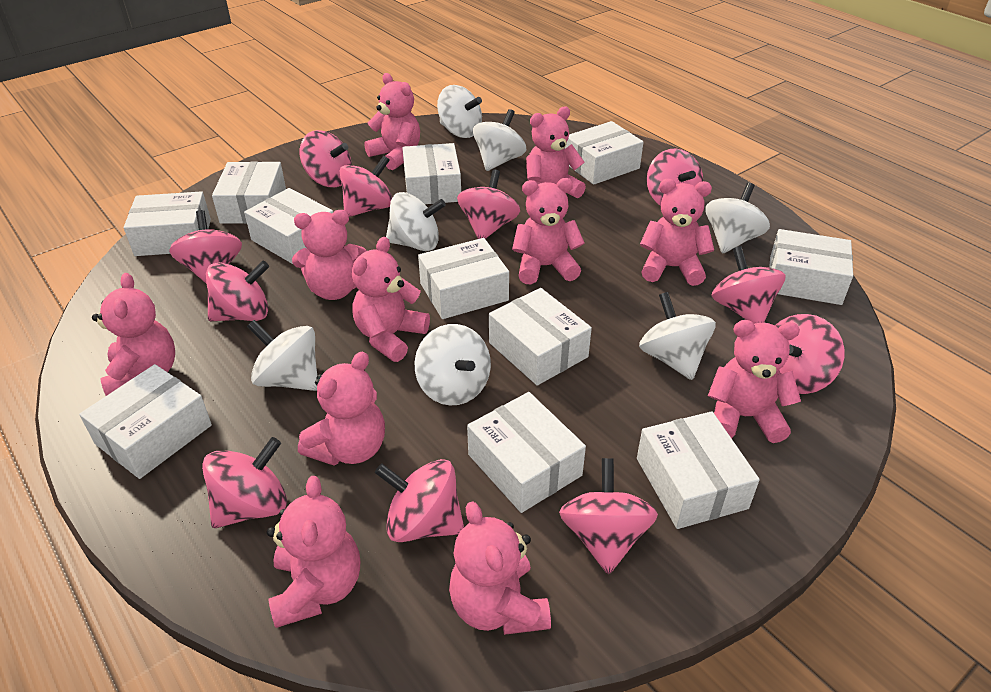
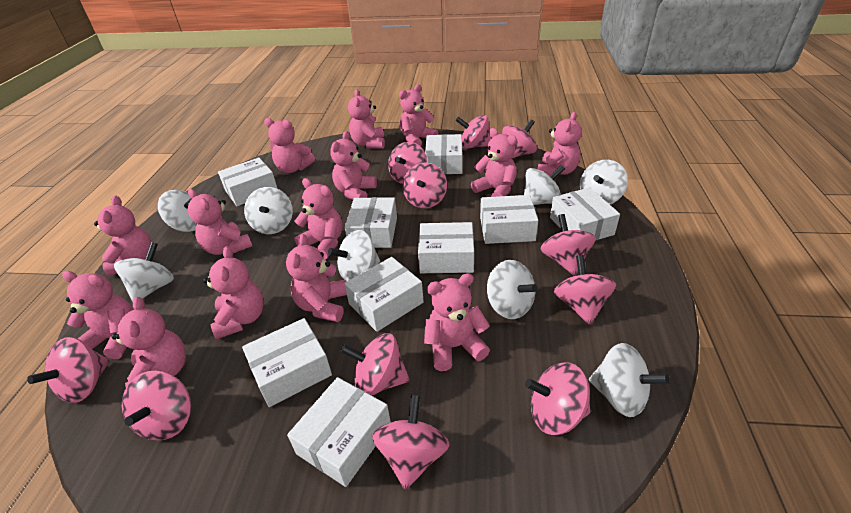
pink teddy bear: 11 -> 14
white box: 11 -> 9
white spinning top: 7 -> 8

